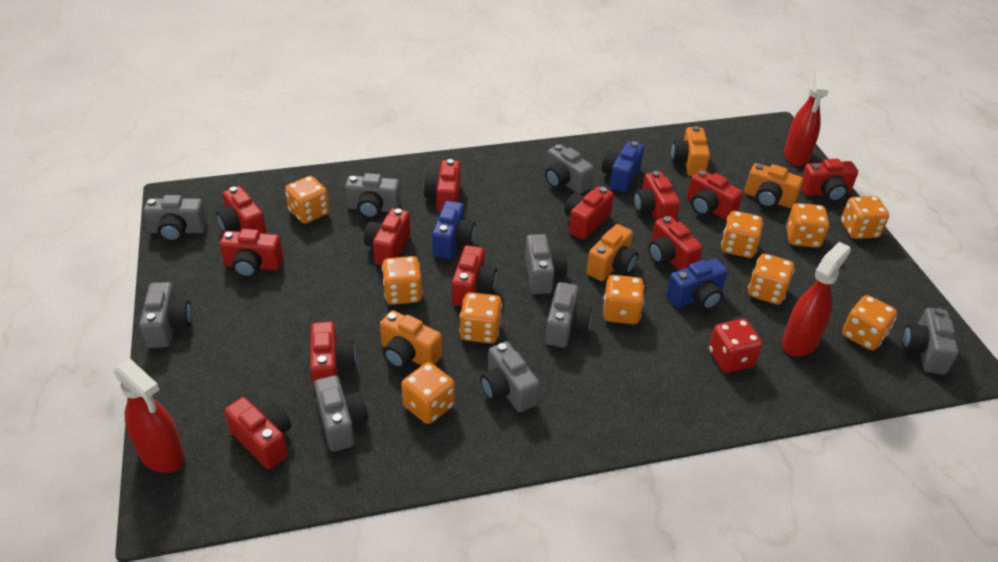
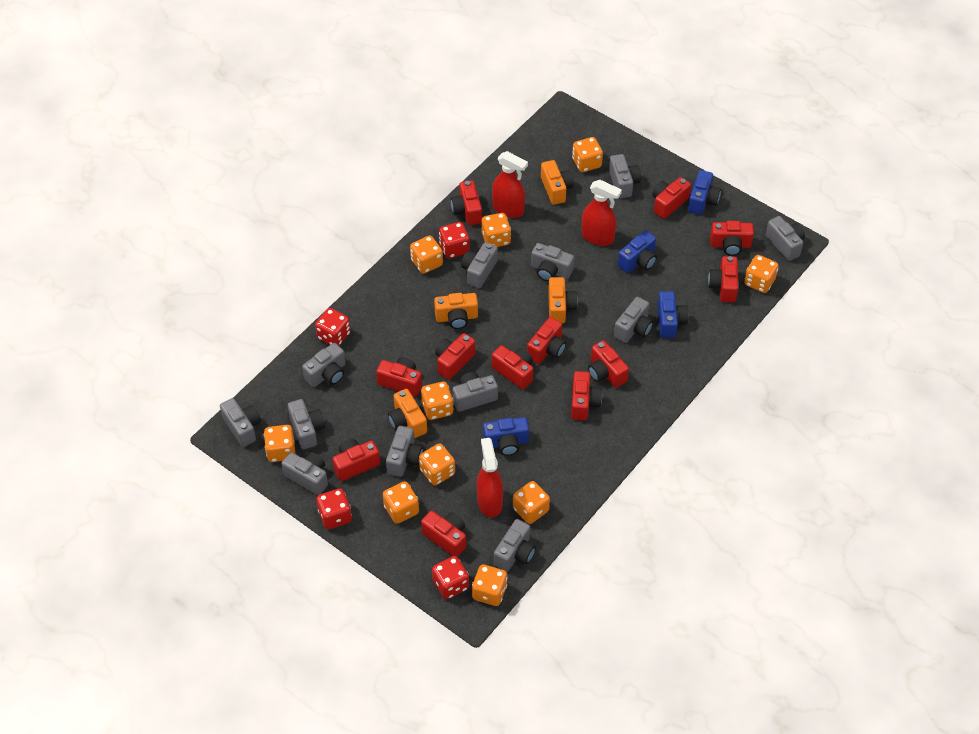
blue camera: 3 -> 4
grey camera: 9 -> 12
red dice: 1 -> 4

